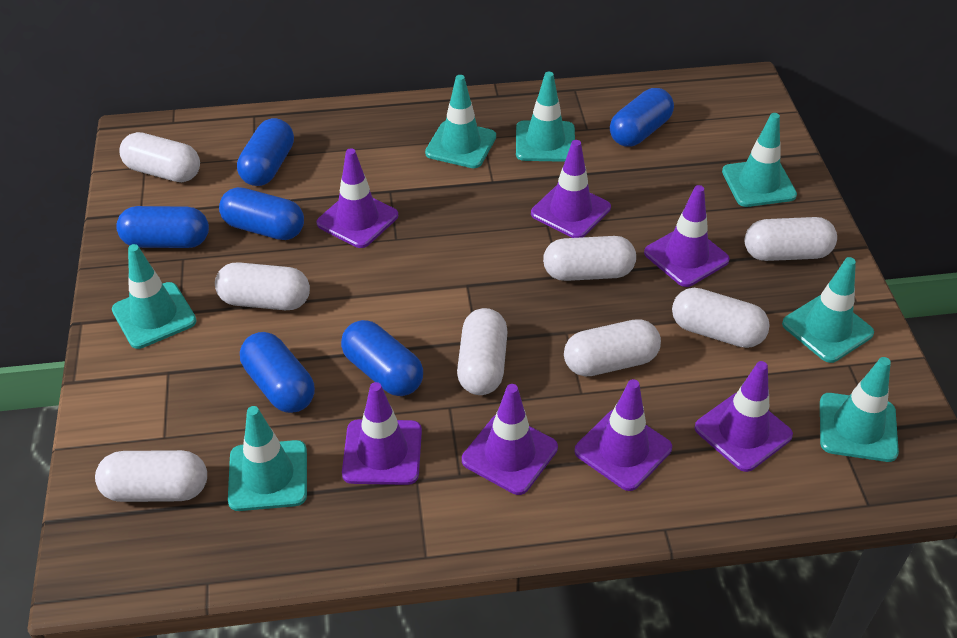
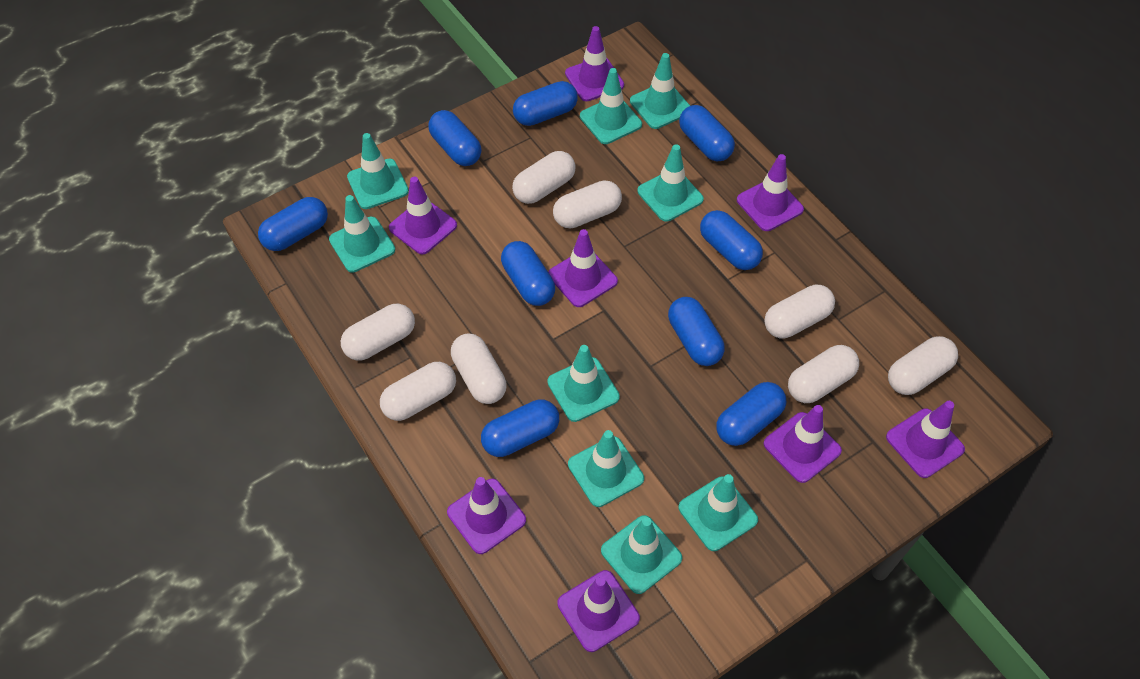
blue capsule: 6 -> 9
purple traffic cone: 7 -> 8
turquoise traffic cone: 7 -> 9

